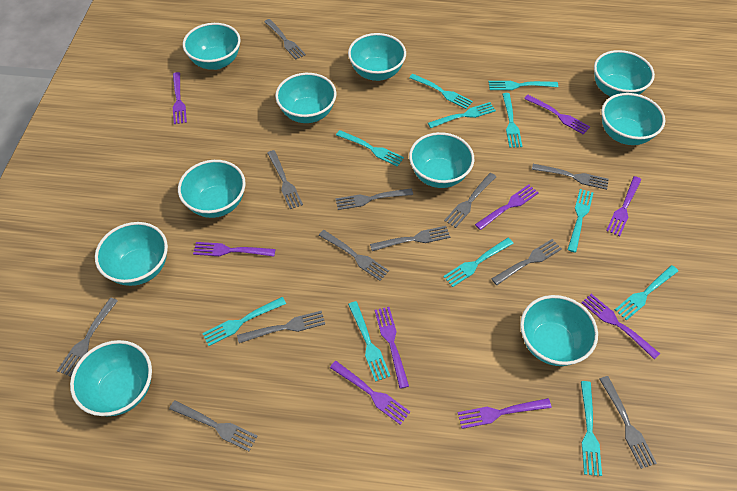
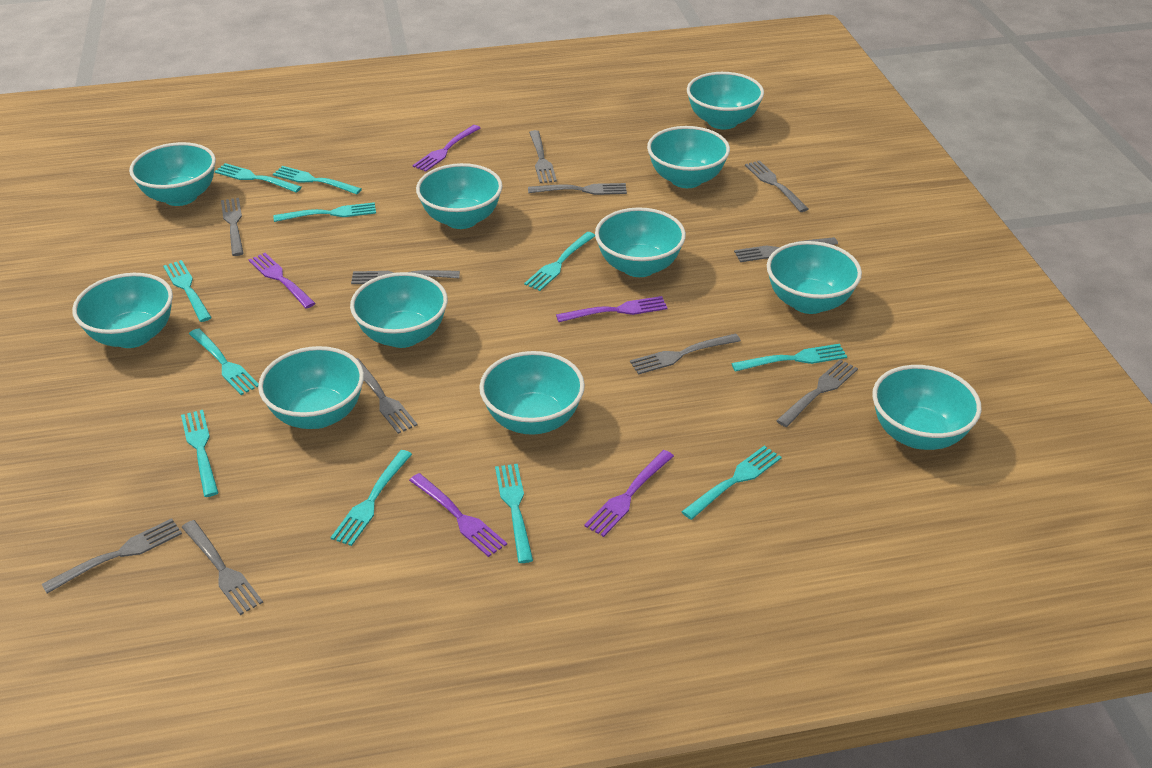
grey fork: 12 -> 11
purple fork: 9 -> 5
turquoise bowl: 10 -> 11

